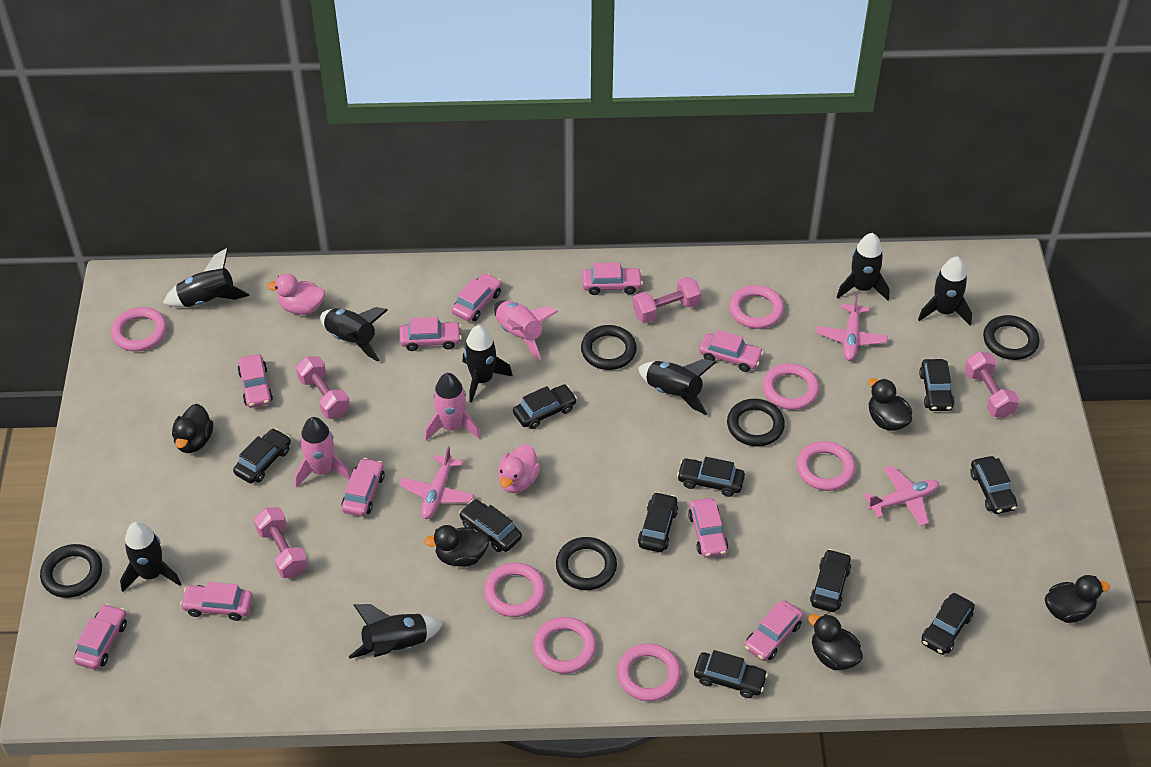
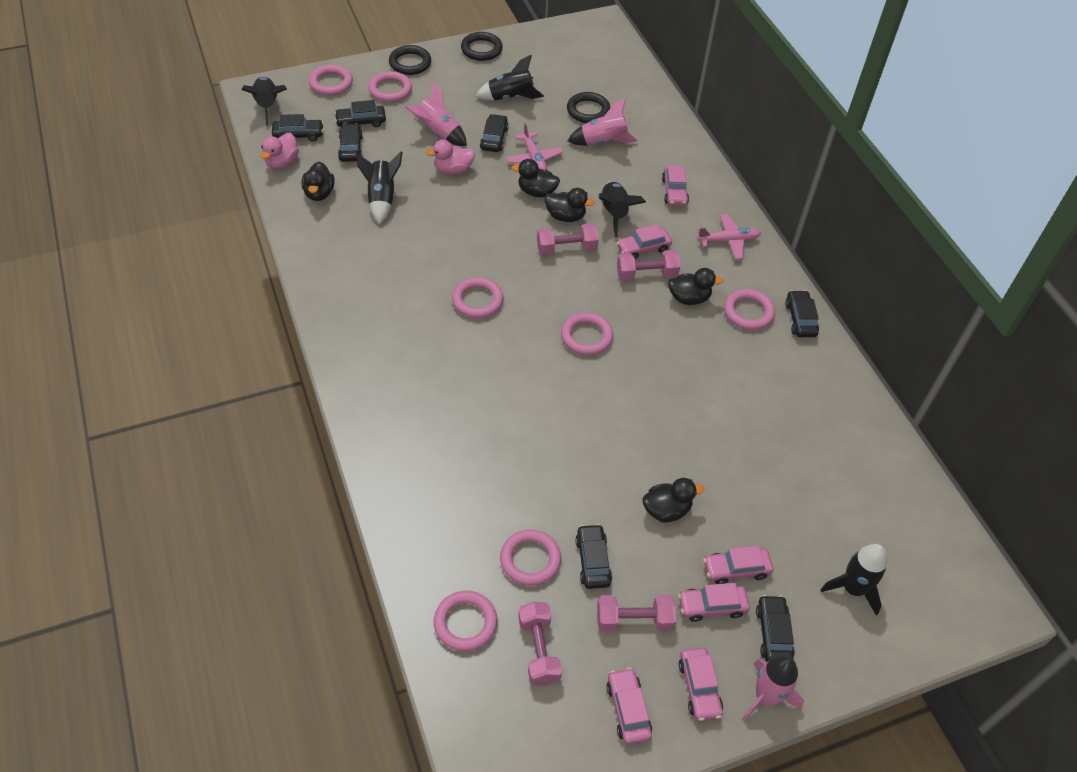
black car: 10 -> 7
black ring: 5 -> 3
black rocket: 8 -> 5
pink car: 10 -> 6
pink plane: 3 -> 2

